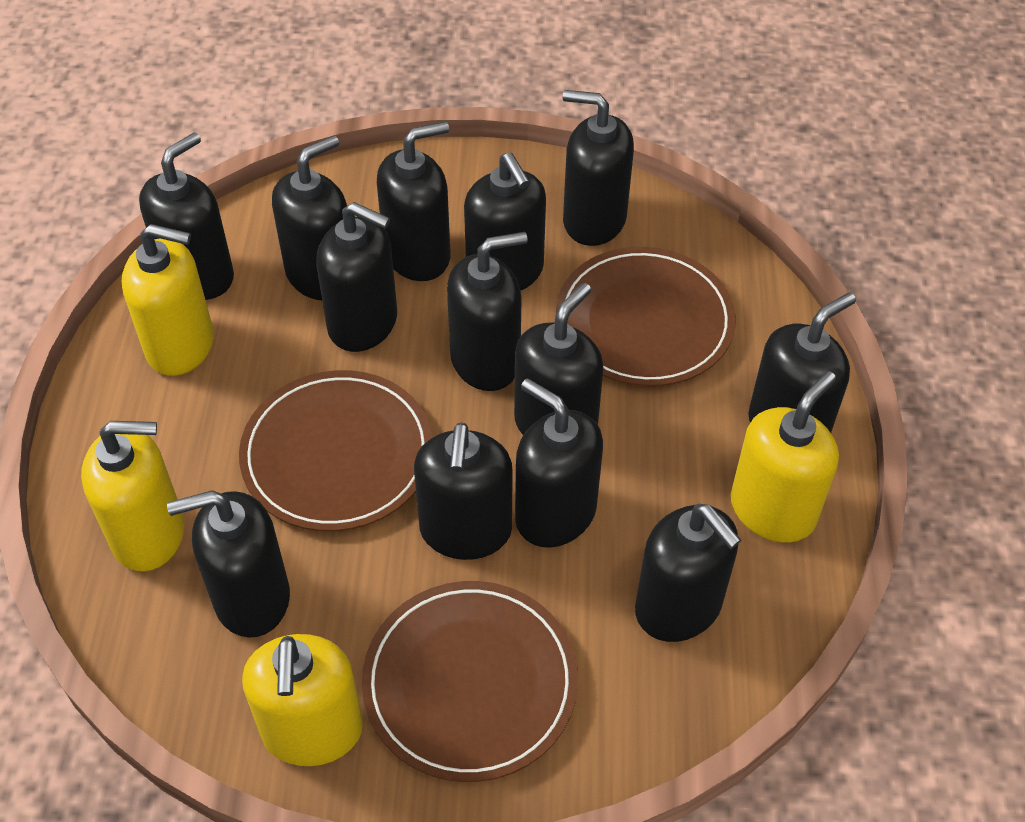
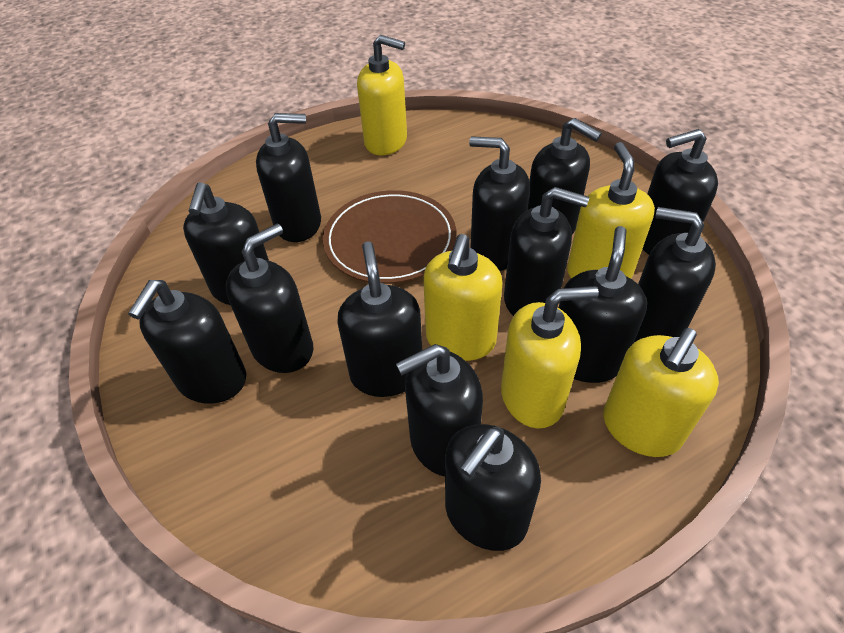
brown plate: 3 -> 1
yellow soap dispenser: 4 -> 5

